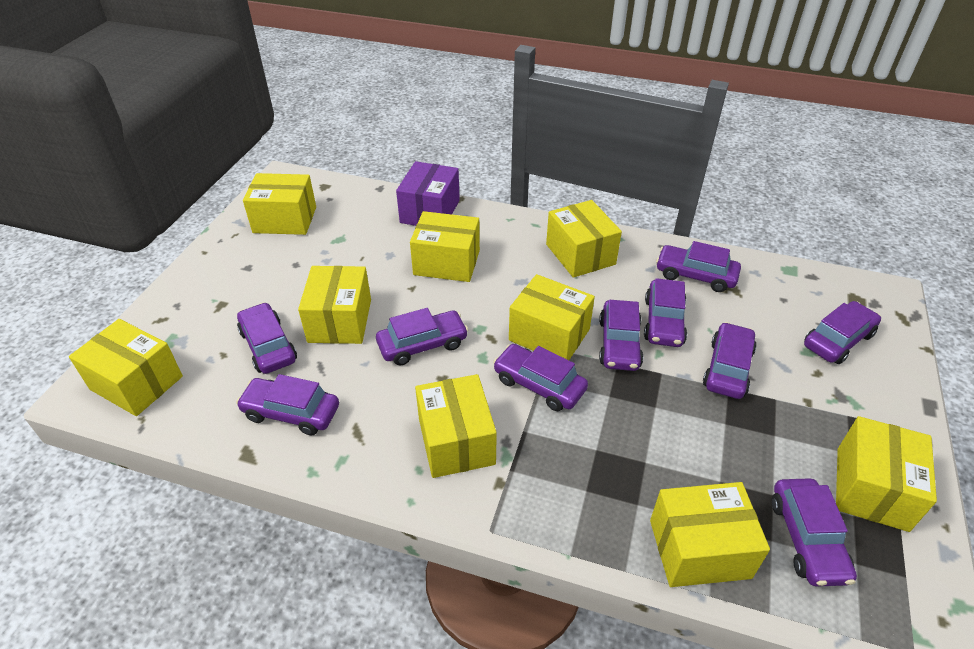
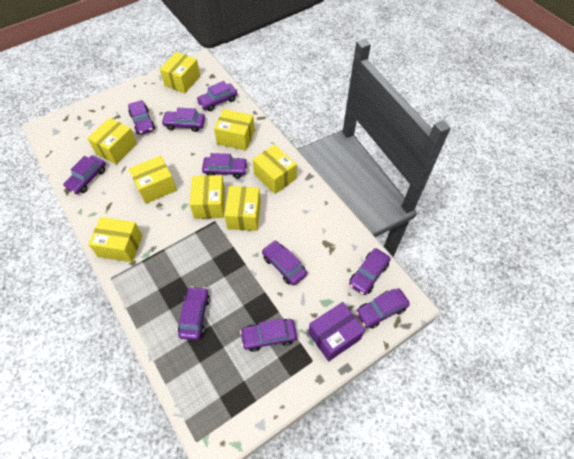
yellow box: 9 -> 8

